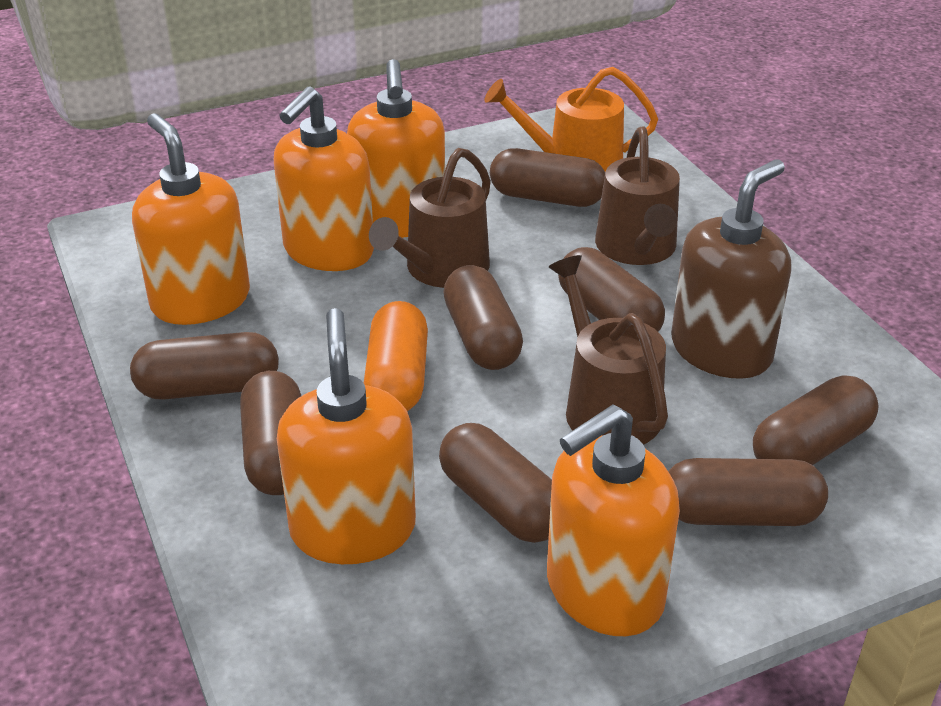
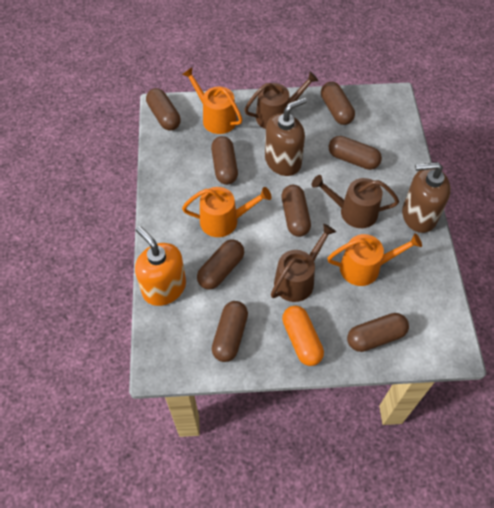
brown soap dispenser: 1 -> 2
orange soap dispenser: 5 -> 1
orange watering can: 1 -> 3

